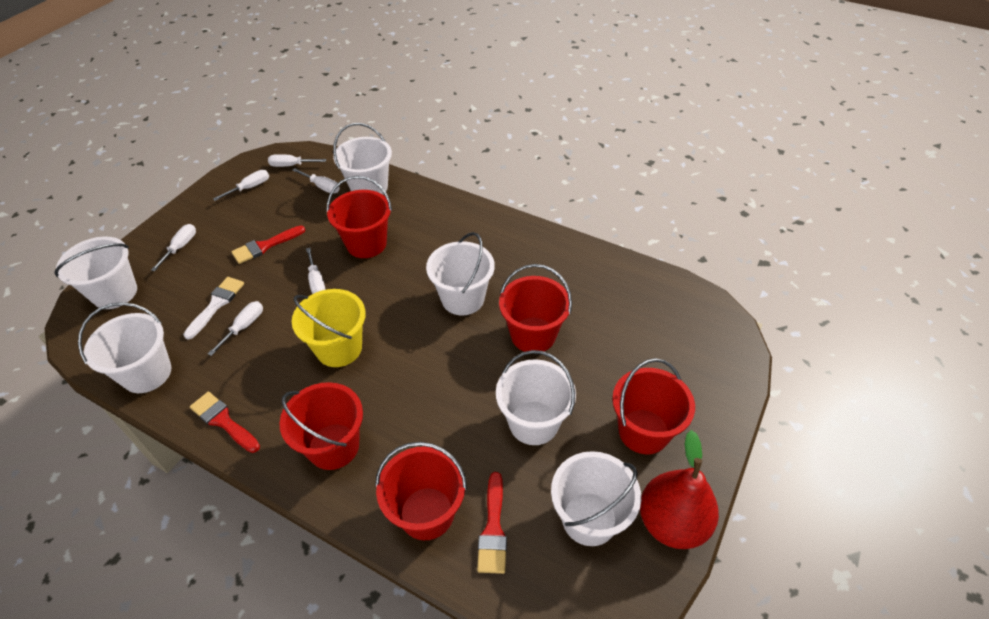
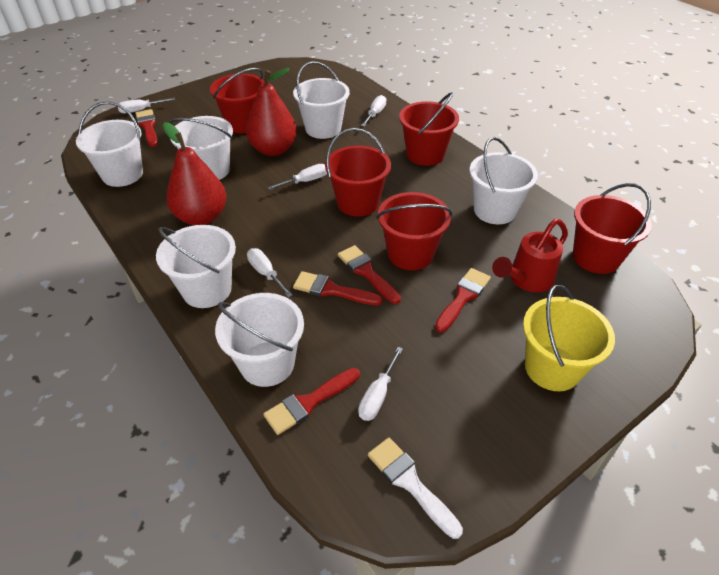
red brush: 3 -> 5
red pear: 1 -> 2
red watering can: 0 -> 1
white screwdriver: 6 -> 5

